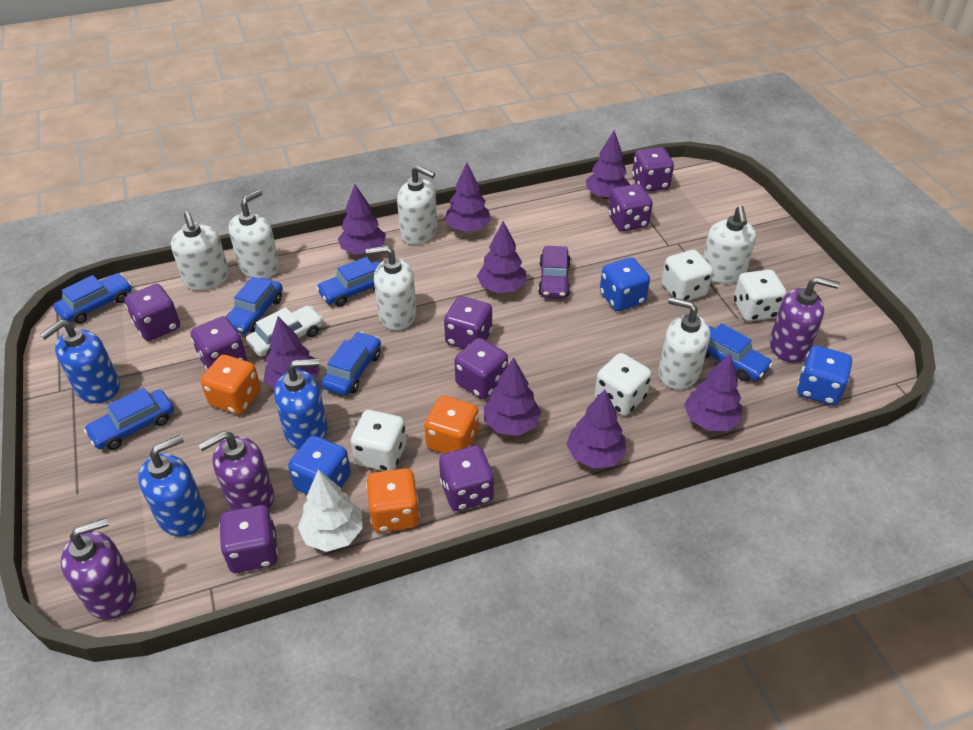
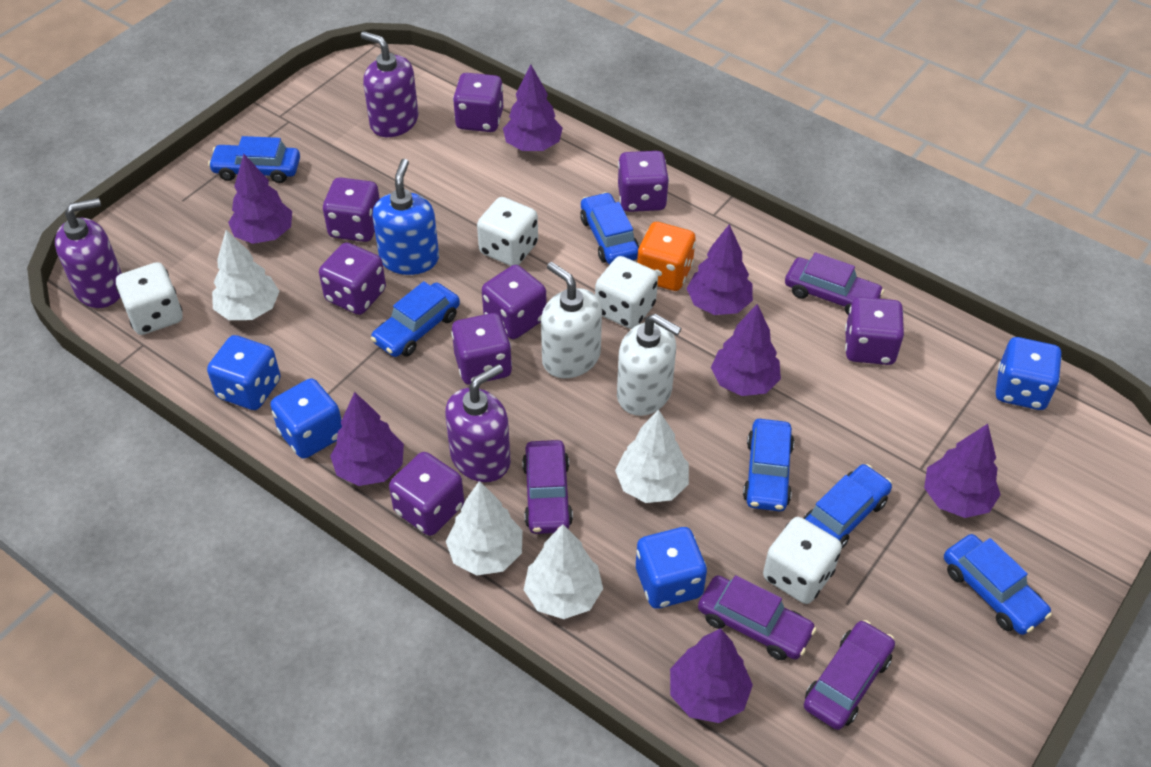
blue dice: 3 -> 4
blue soap dispenser: 3 -> 1
orange dice: 3 -> 1
purple car: 1 -> 4
purple tree: 8 -> 7
white car: 1 -> 0
white soap dispenser: 6 -> 2
white tree: 1 -> 4

